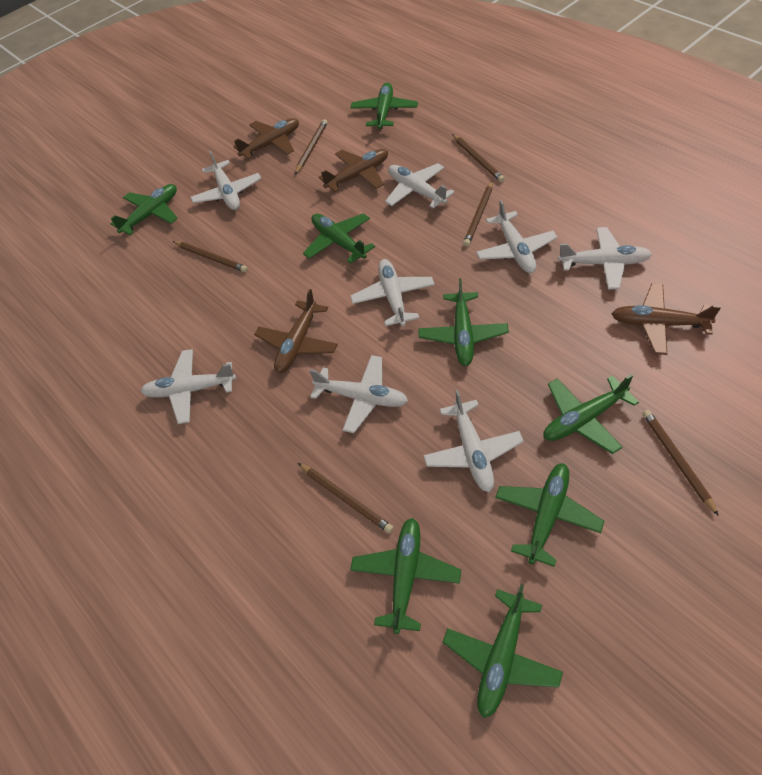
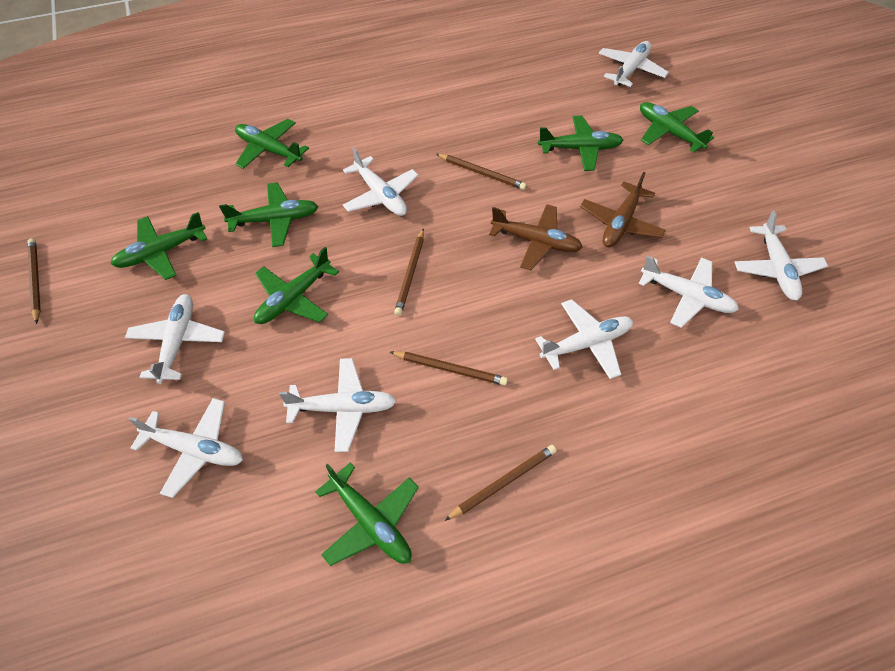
brown pencil: 6 -> 5
brown plane: 4 -> 2
green plane: 8 -> 7

